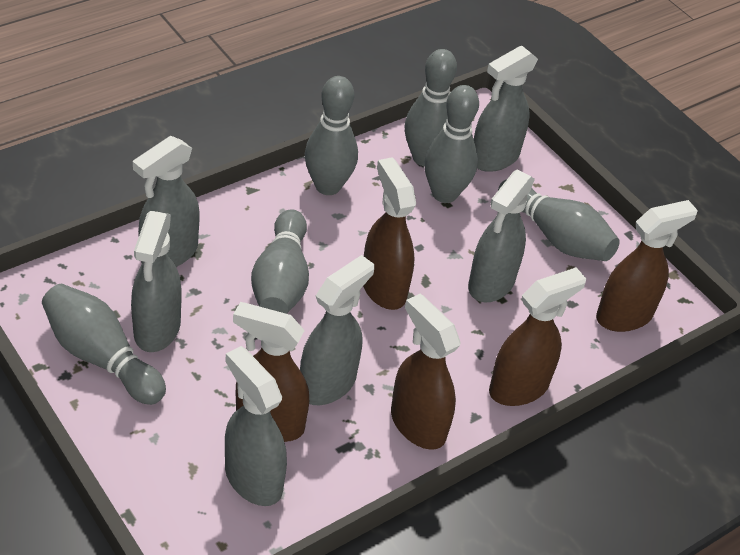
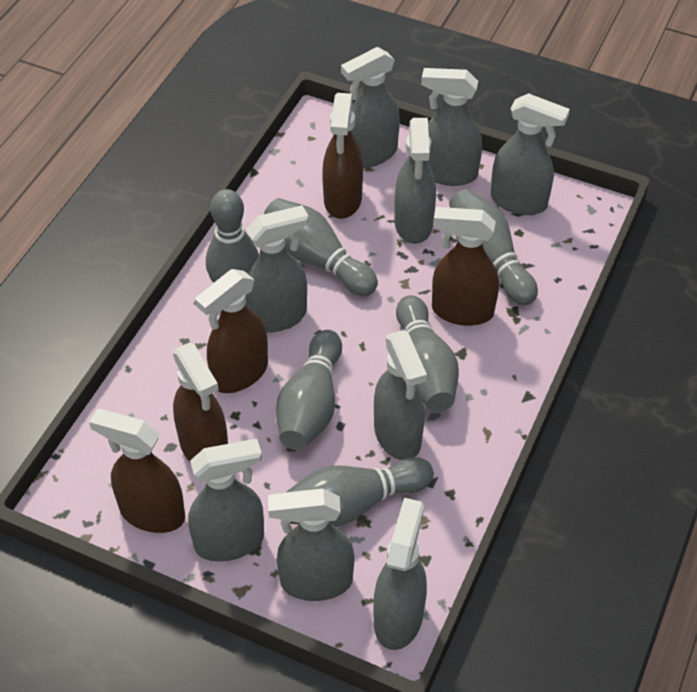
grey spray bottle: 6 -> 9

